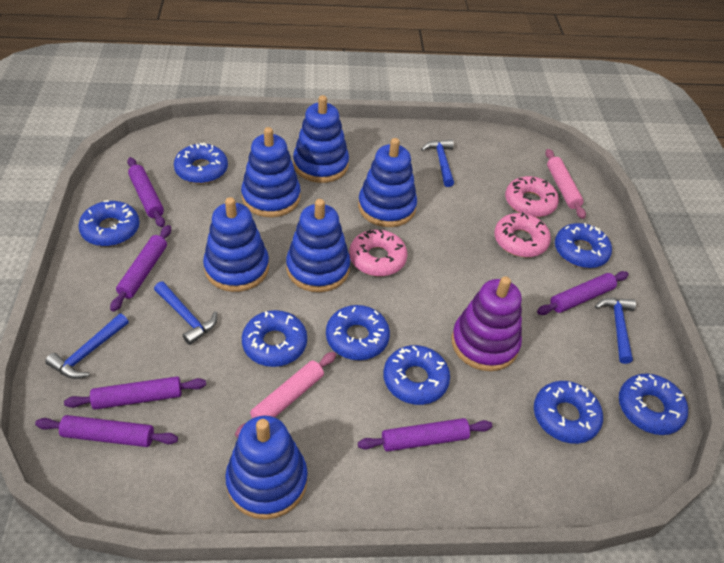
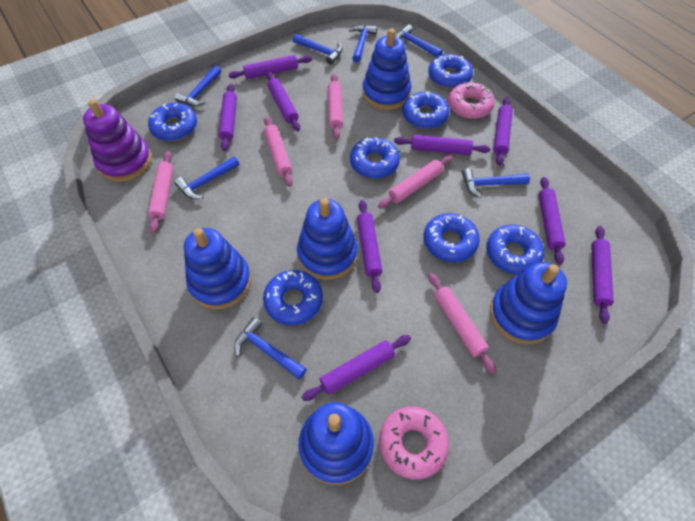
blue donut: 8 -> 7
blue hammer: 4 -> 7
blue stacking toy: 6 -> 5
pink donut: 3 -> 2
pink rolling pin: 2 -> 5
purple rolling pin: 6 -> 9

